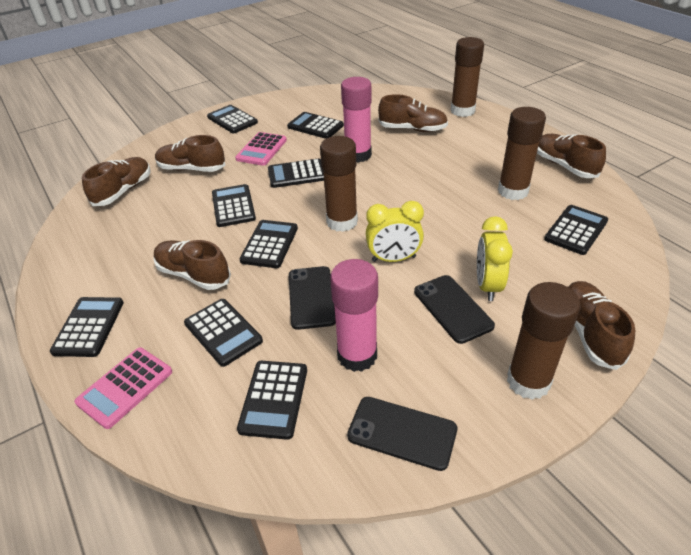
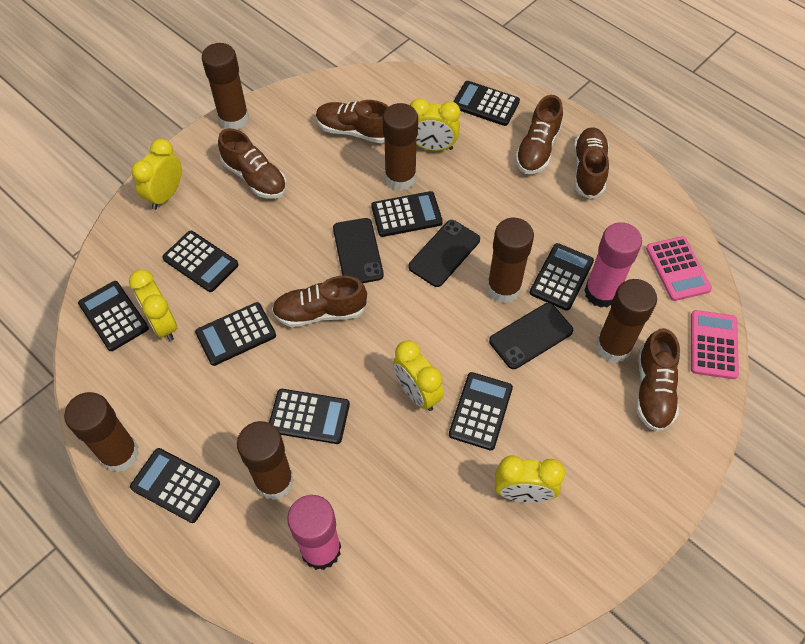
brown glue stick: 4 -> 6
yellow clock: 2 -> 5

